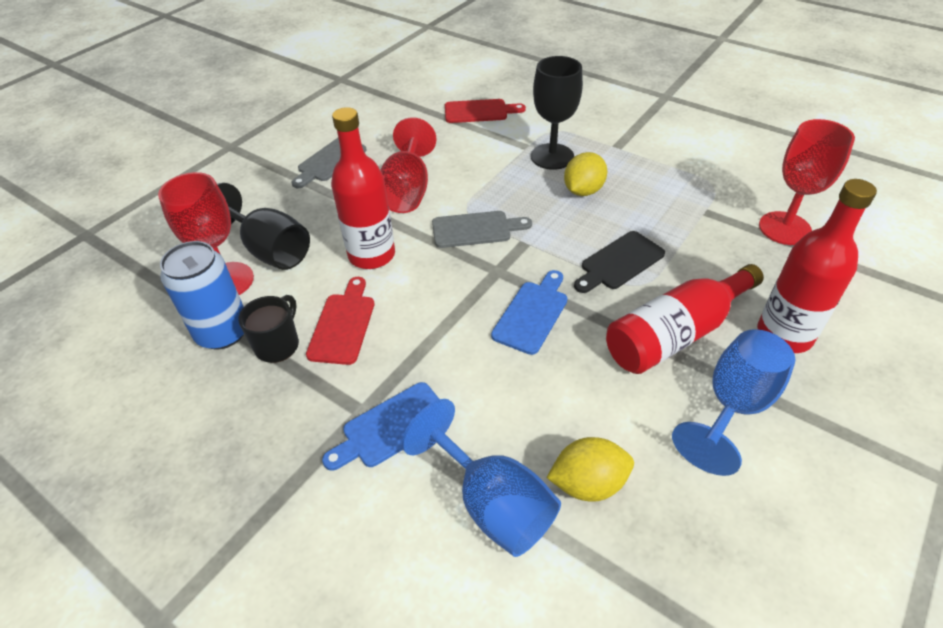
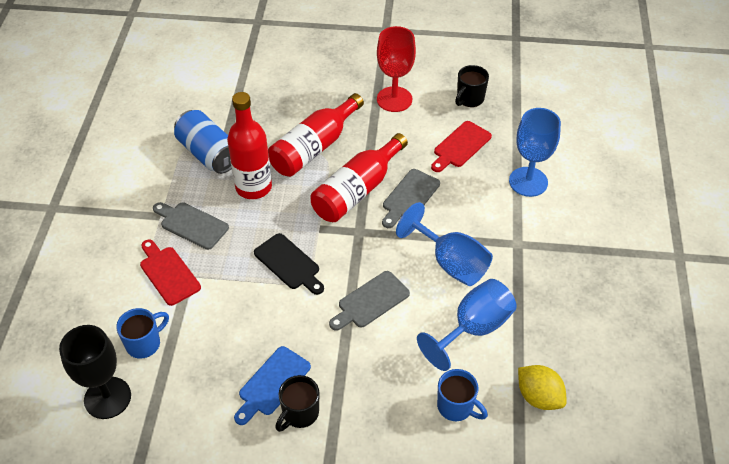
black goblet: 2 -> 1
black mug: 1 -> 2
blue cutting board: 2 -> 1
blue goblet: 2 -> 3
blue mug: 0 -> 2
grey cutting board: 2 -> 3
red goblet: 3 -> 1
yellow lemon: 2 -> 1

